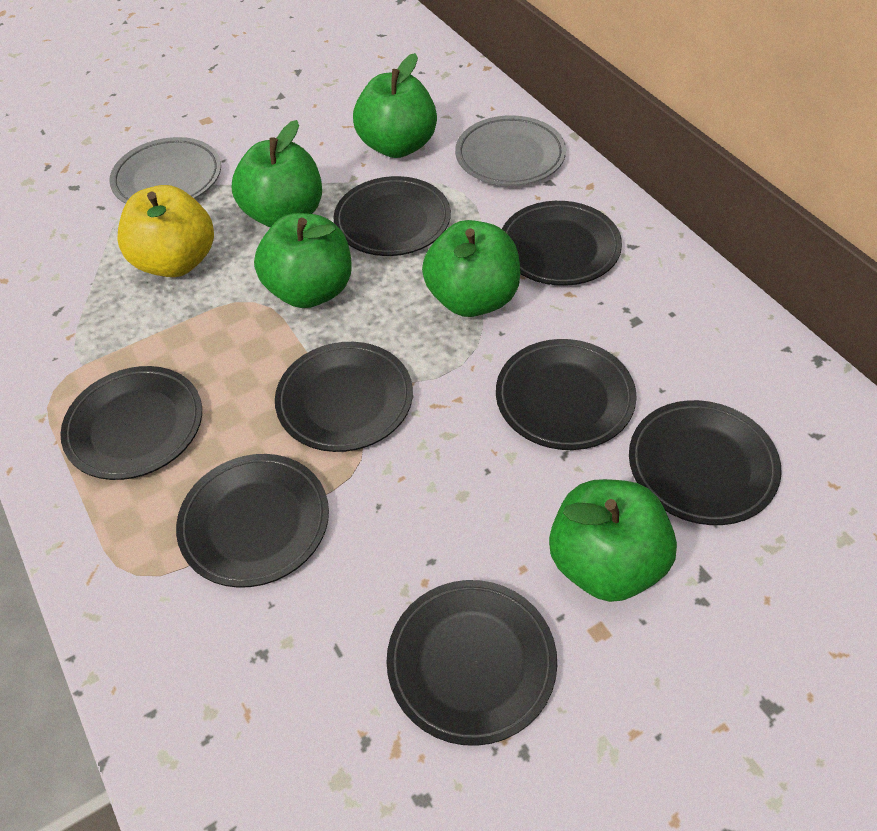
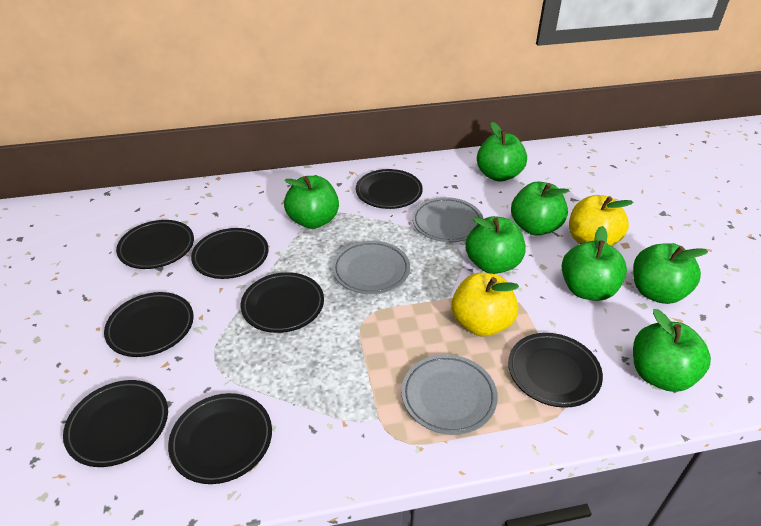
green apple: 5 -> 7
grey plate: 2 -> 3
yellow apple: 1 -> 2

